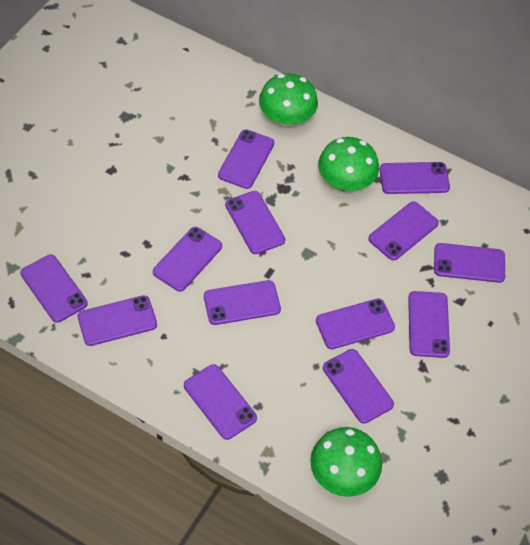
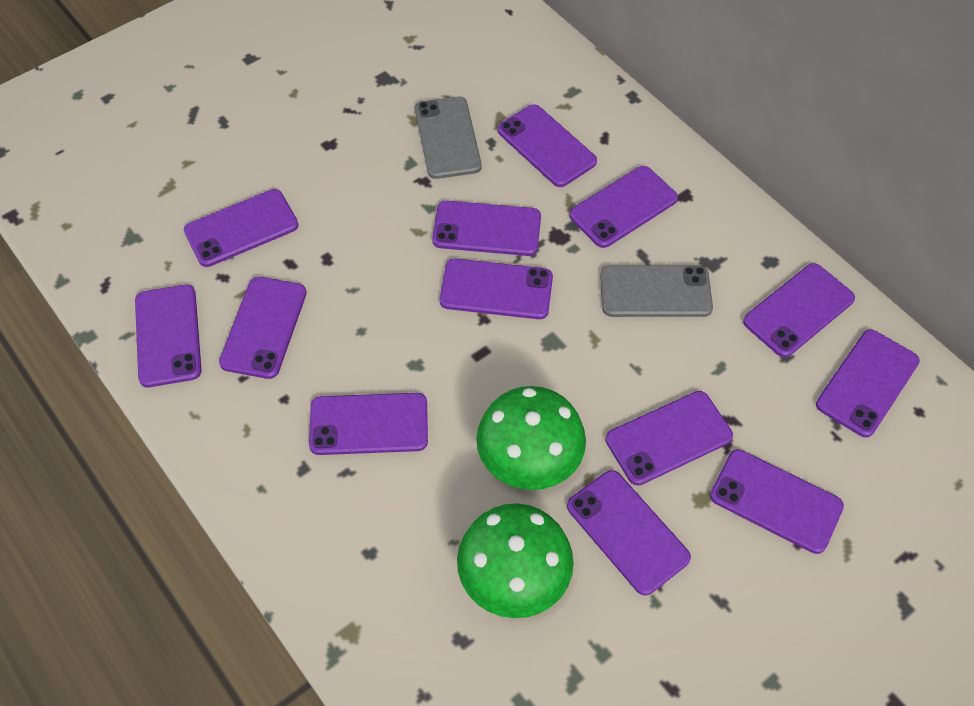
green mushroom: 3 -> 2
grey phone: 0 -> 2

